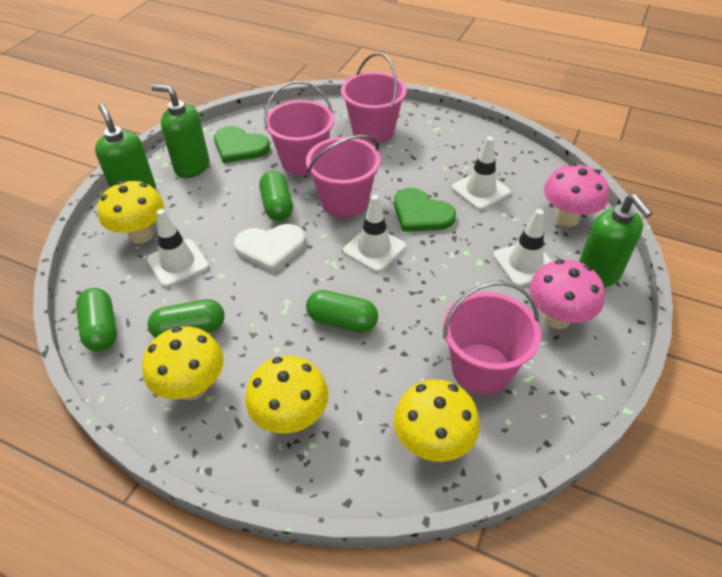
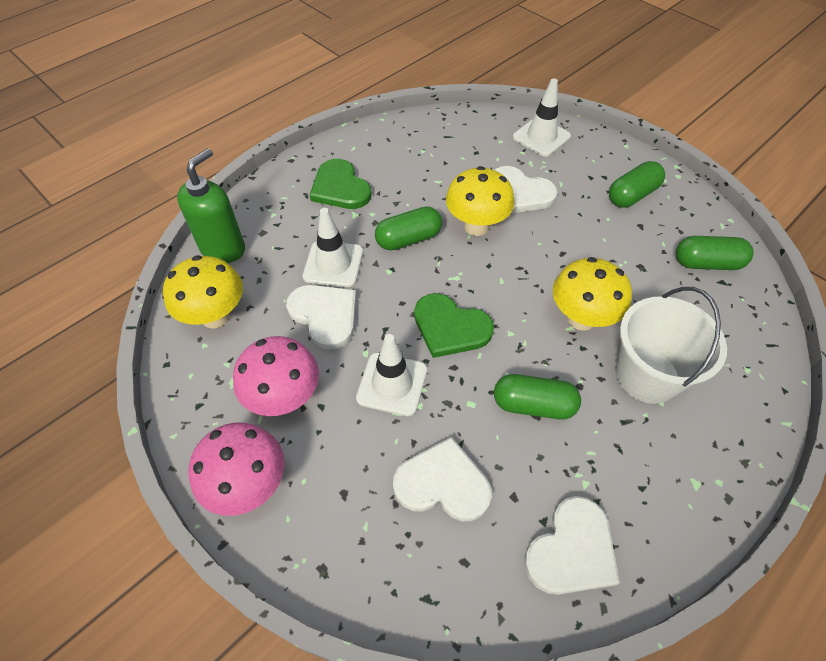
green soap dispenser: 3 -> 1
pink bucket: 4 -> 0
white bucket: 0 -> 1
white heart: 1 -> 4
white traffic cone: 4 -> 3
yellow mushroom: 4 -> 3

